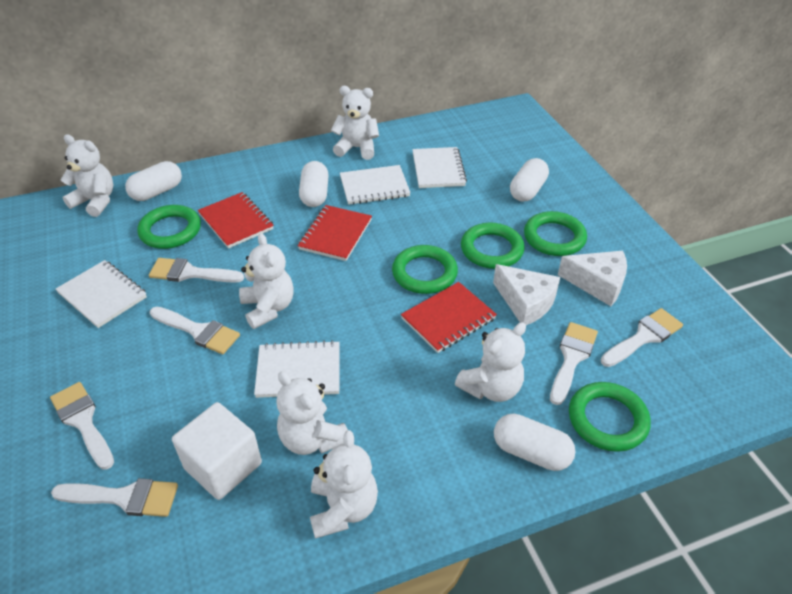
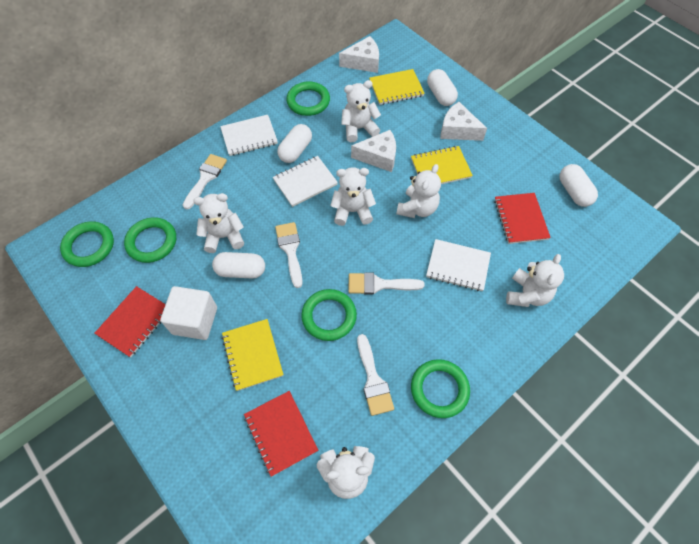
white brush: 6 -> 4
white cheese: 2 -> 3
white notebook: 4 -> 3
yellow notebook: 0 -> 3

